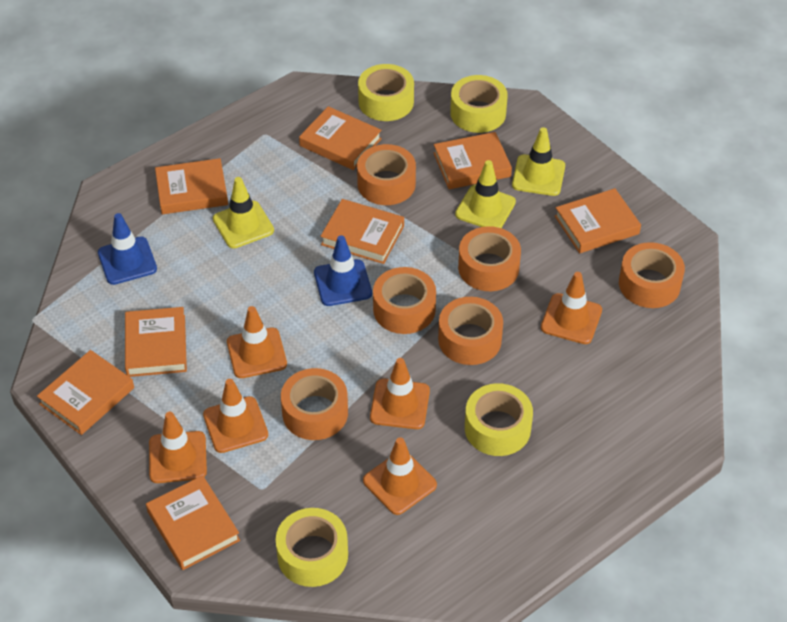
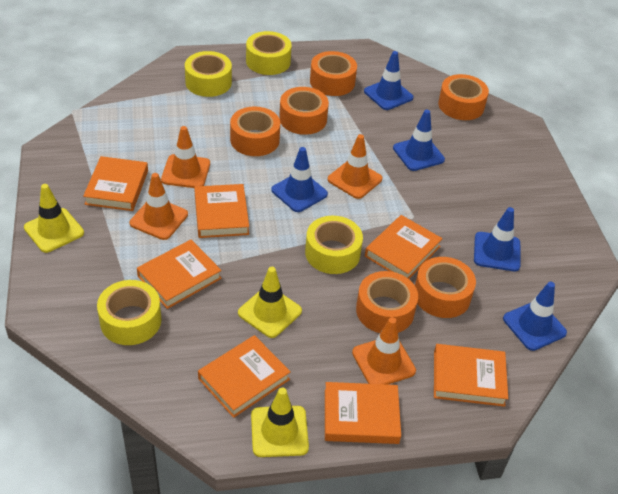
blue traffic cone: 2 -> 5
orange book: 8 -> 7
orange traffic cone: 6 -> 4

